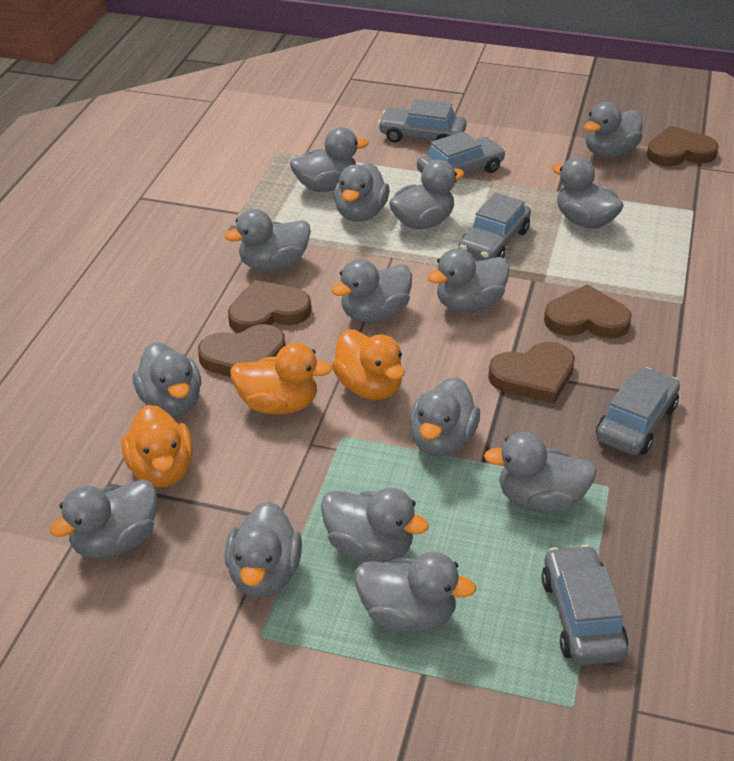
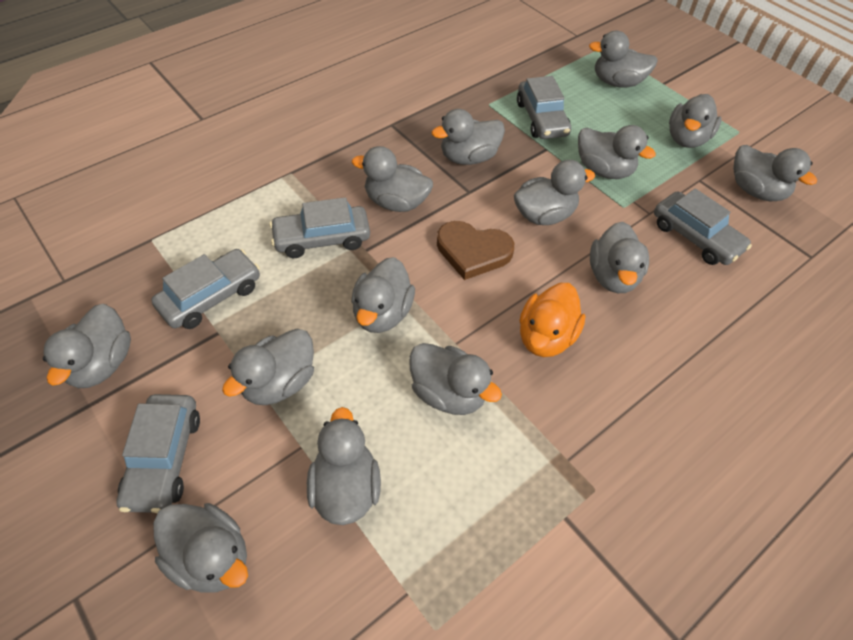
brown heart: 5 -> 1
grey duck: 15 -> 14
orange duck: 3 -> 1

